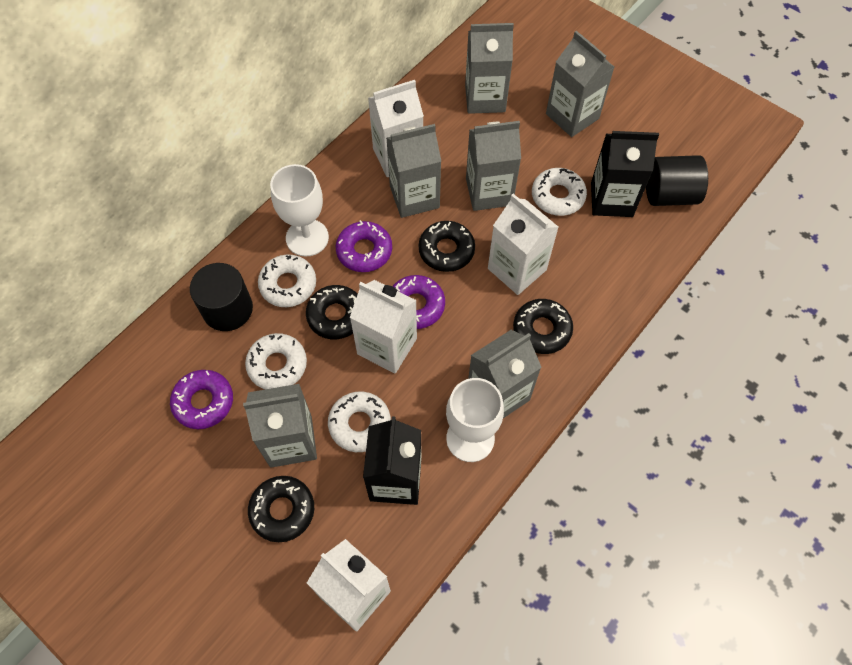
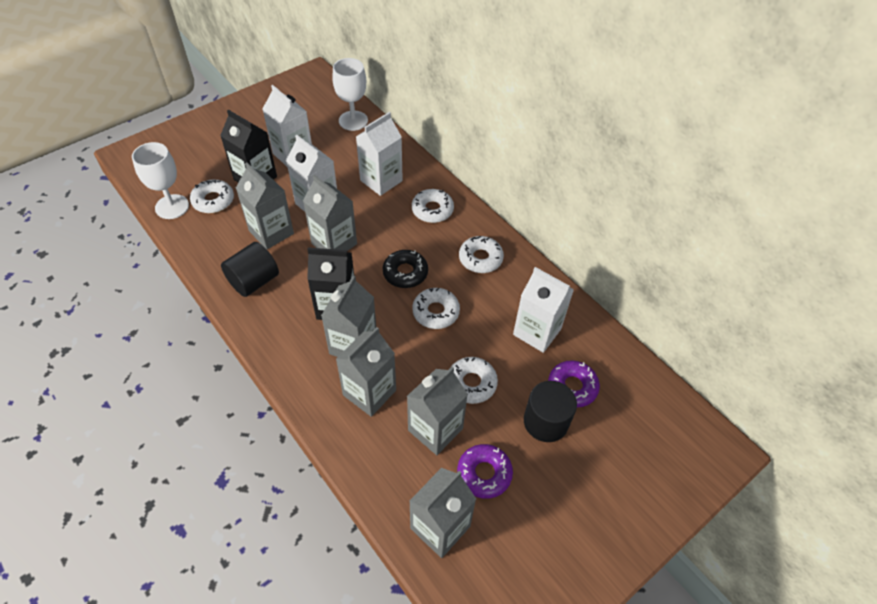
black donut: 4 -> 1
purple donut: 3 -> 2
white donut: 4 -> 5

